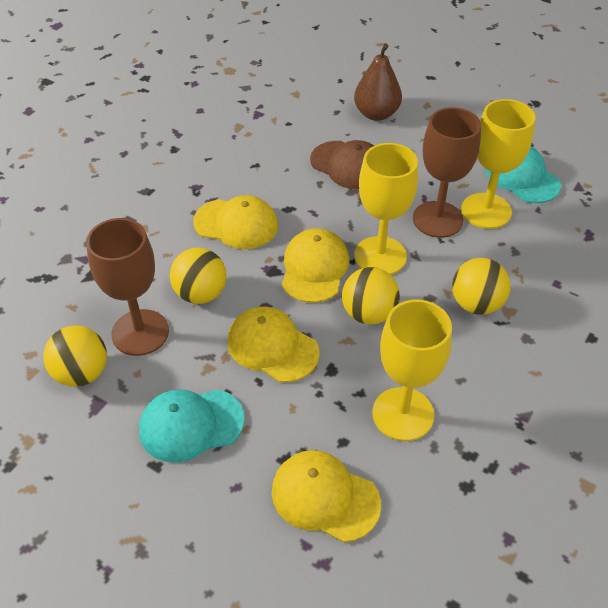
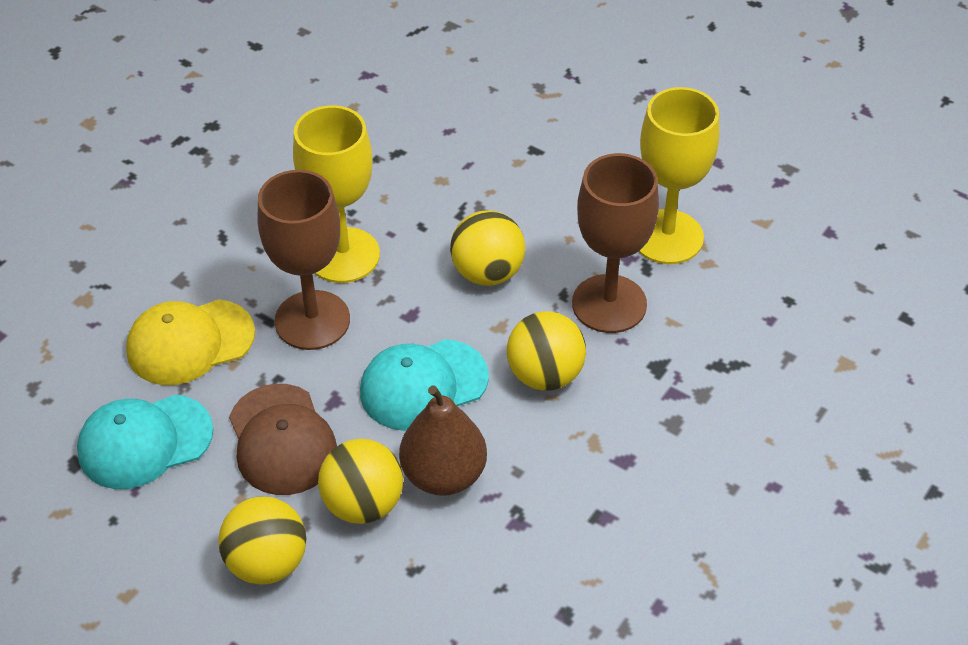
yellow cap: 4 -> 1
yellow goblet: 3 -> 2

